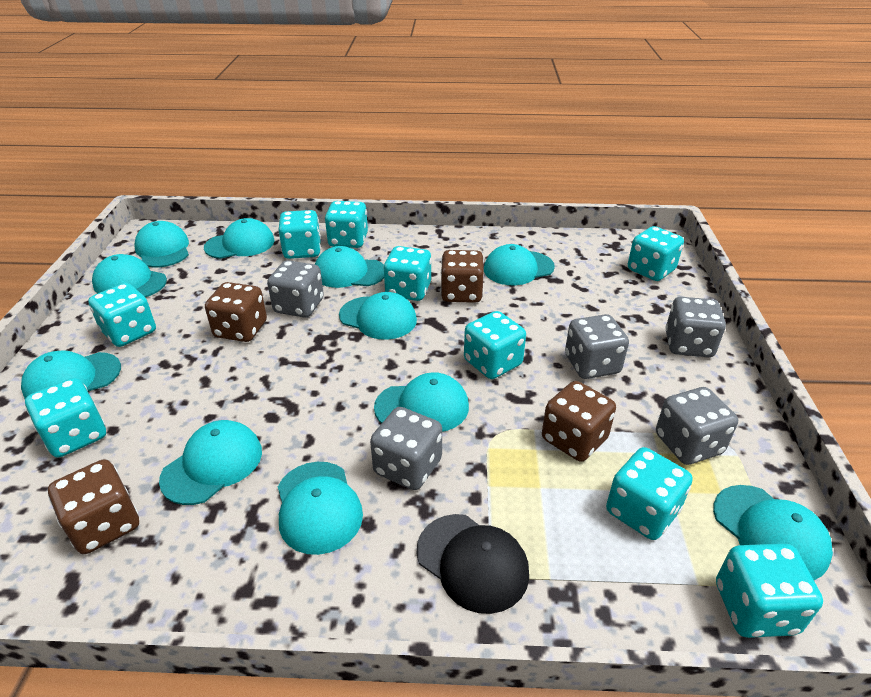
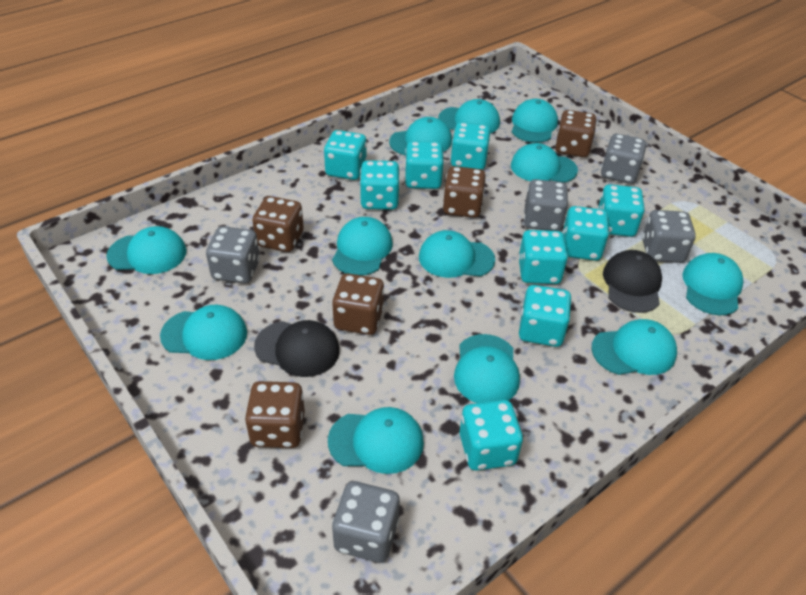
black cap: 1 -> 2
brown dice: 4 -> 5
turquoise cap: 11 -> 12

